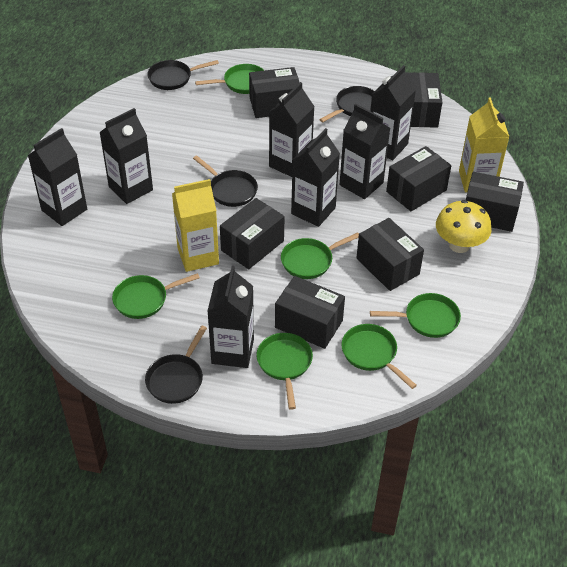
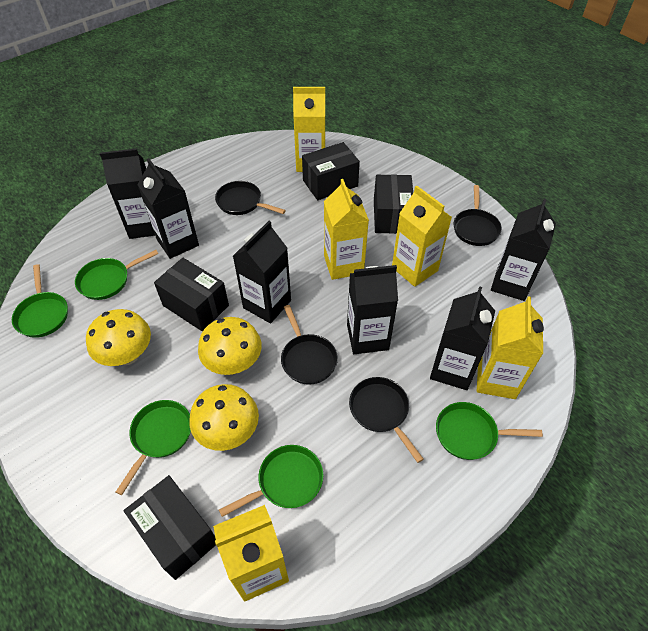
black box: 7 -> 4
black carton: 7 -> 6
green pan: 6 -> 5
yellow carton: 2 -> 5
yellow mushroom: 1 -> 3

